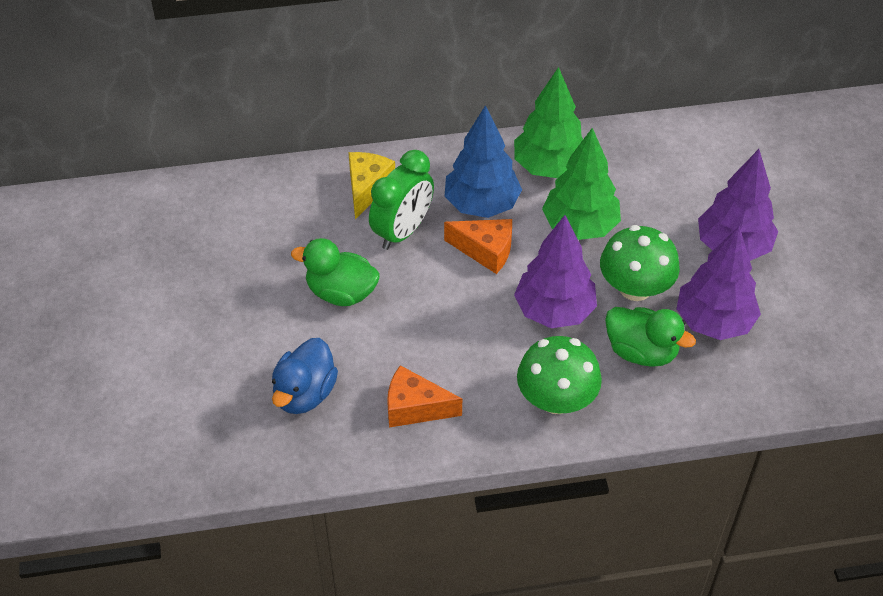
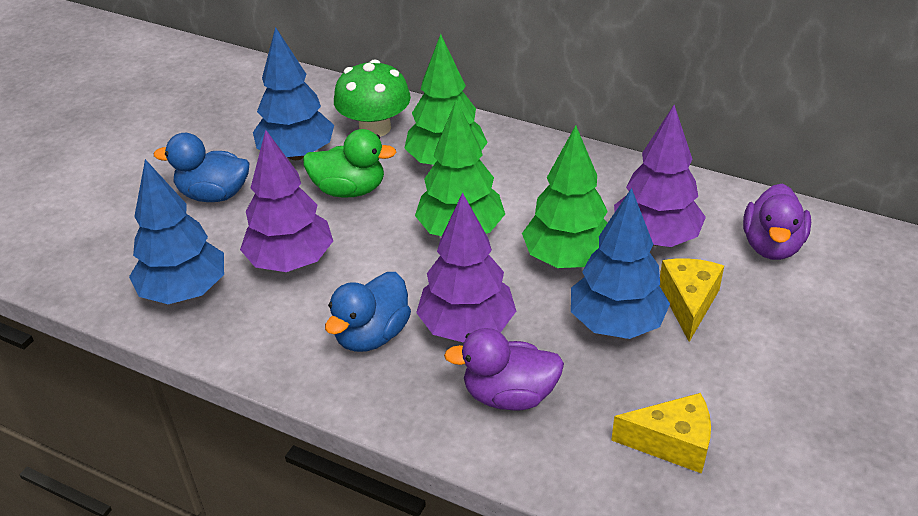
blue duck: 1 -> 2
blue tree: 1 -> 3
green clock: 1 -> 0
green duck: 2 -> 1
green mushroom: 2 -> 1
green tree: 2 -> 3
orange cheese: 2 -> 0
purple duck: 0 -> 2
yellow cheese: 1 -> 2

